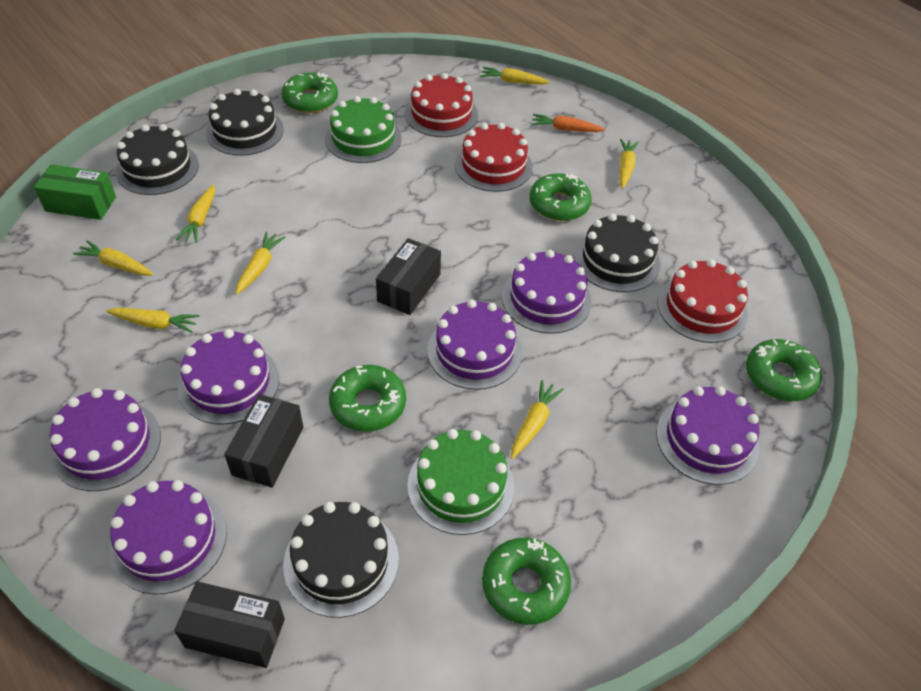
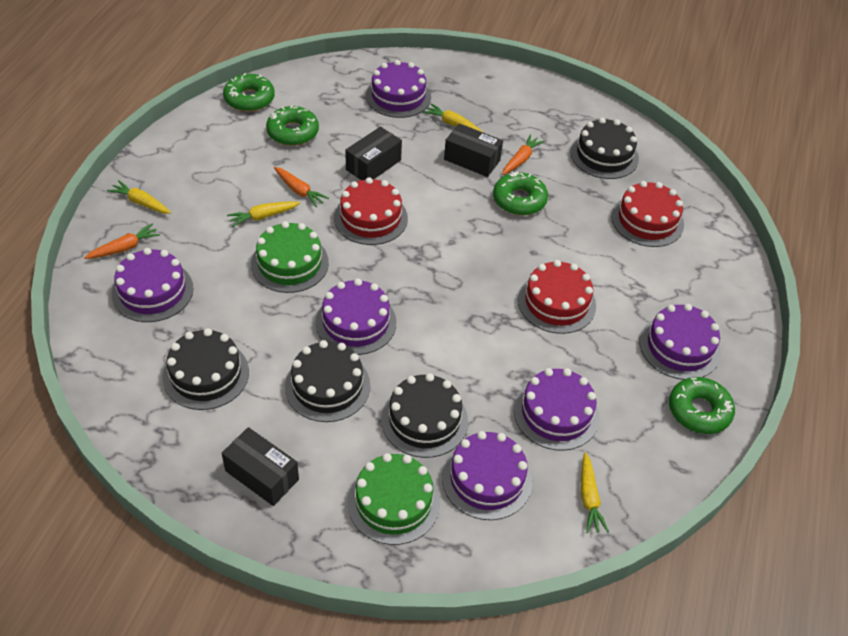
green box: 1 -> 0
green donut: 5 -> 4
orange carrot: 1 -> 3
yellow carrot: 7 -> 4

